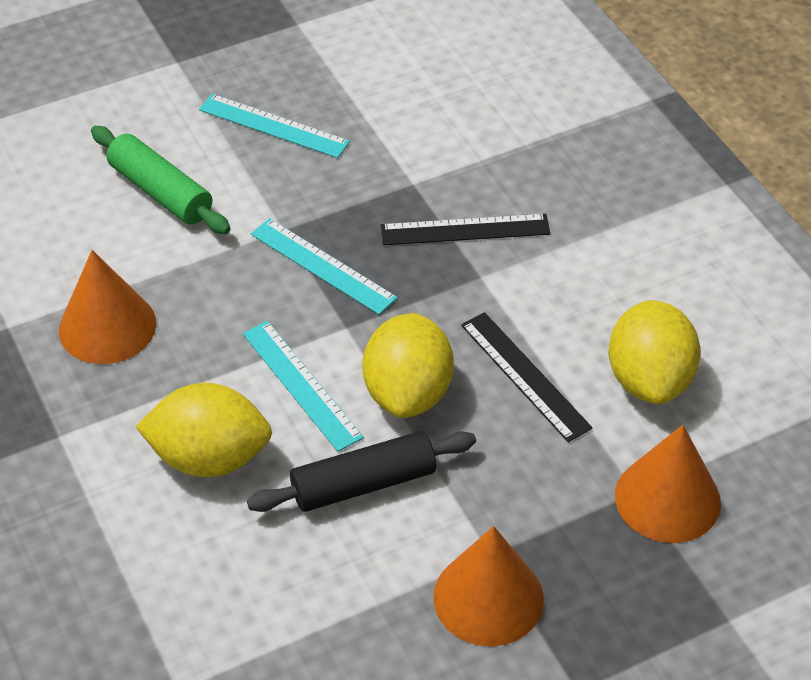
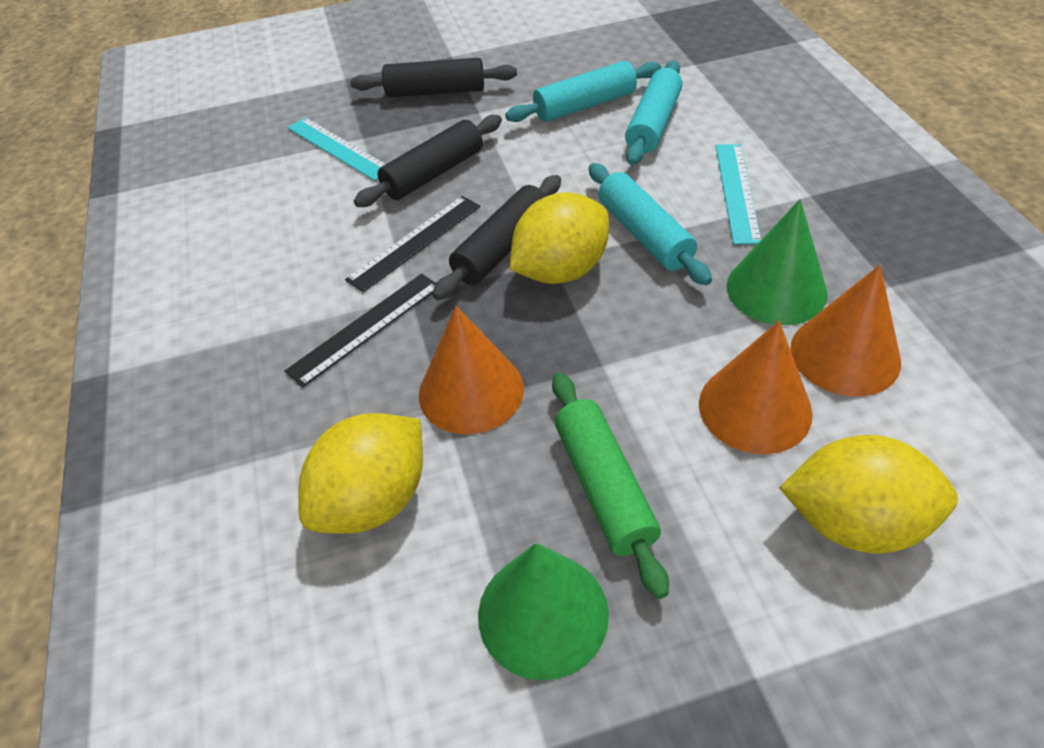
black rolling pin: 1 -> 3
green cone: 0 -> 2
turquoise rolling pin: 0 -> 3
turquoise ruler: 3 -> 2

